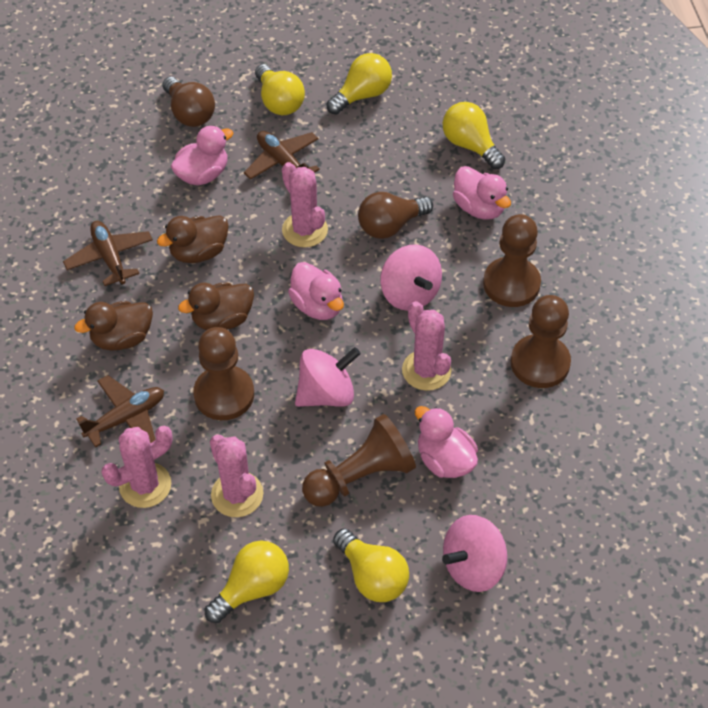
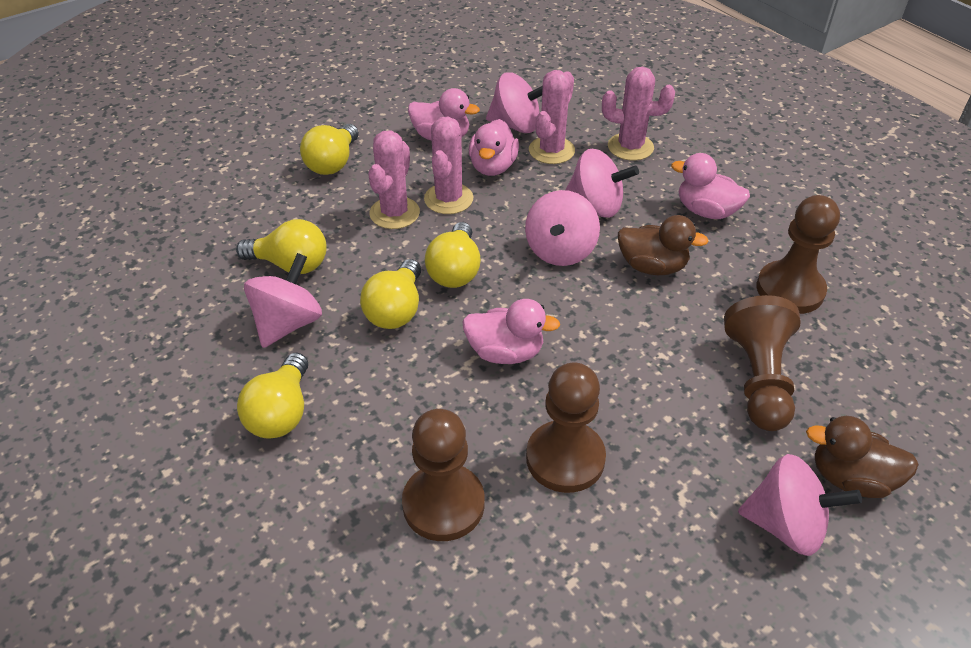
brown duck: 3 -> 2
brown light bulb: 2 -> 0
brown plane: 3 -> 0
pink spinning top: 3 -> 5

